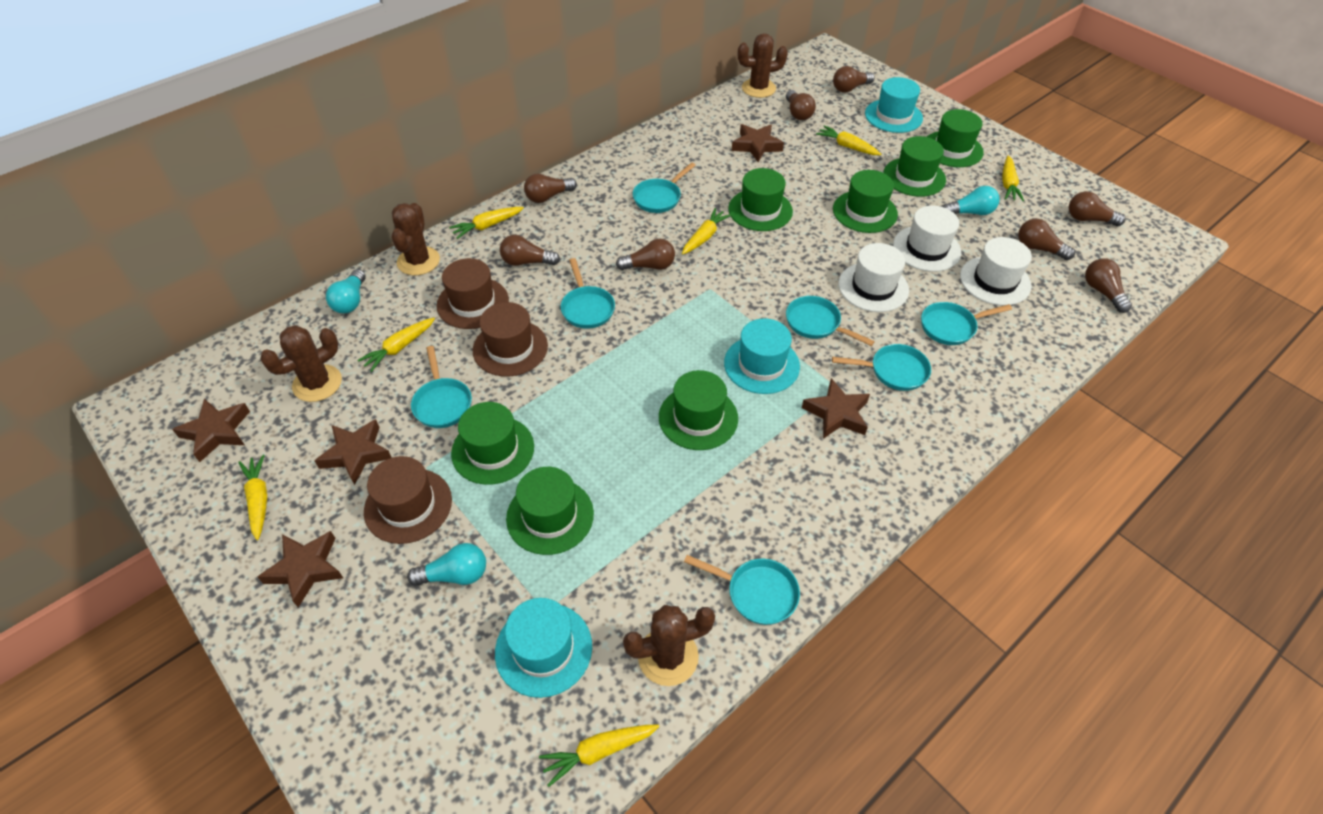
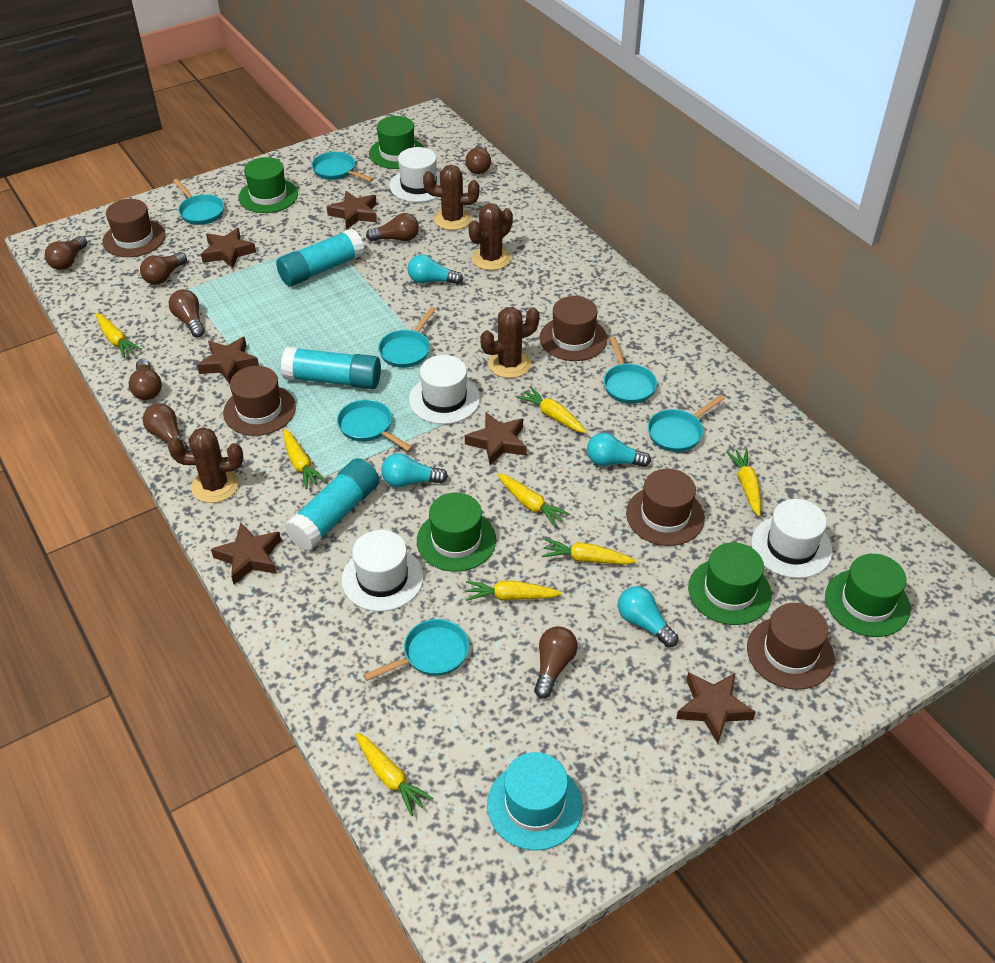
brown hat: 3 -> 5
brown star: 5 -> 6
green hat: 7 -> 5
turquoise glue stick: 0 -> 3
turquoise hat: 3 -> 1
turquoise light bulb: 3 -> 4
white hat: 3 -> 4
yellow carrot: 7 -> 8

